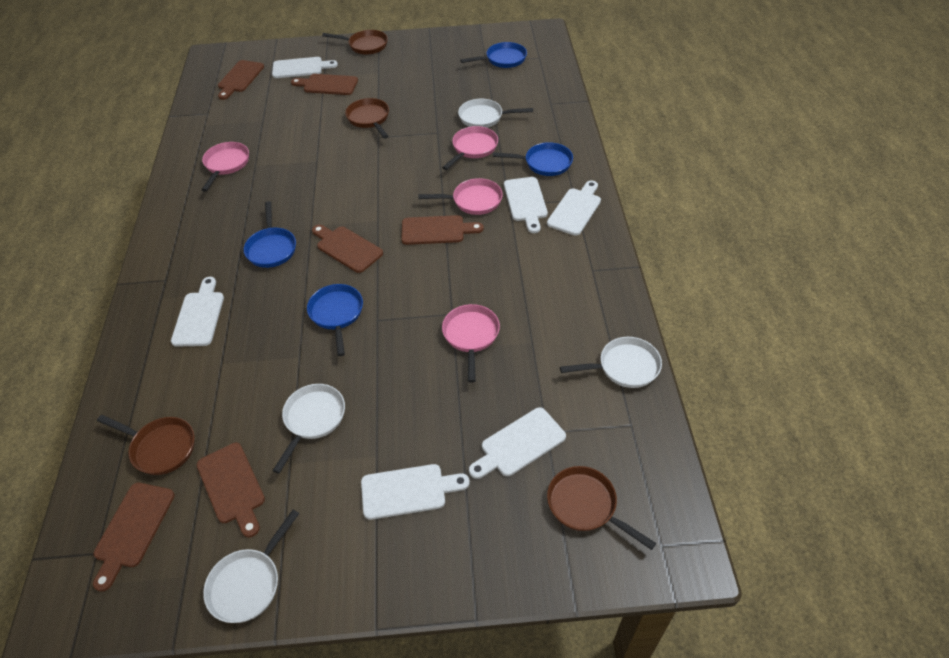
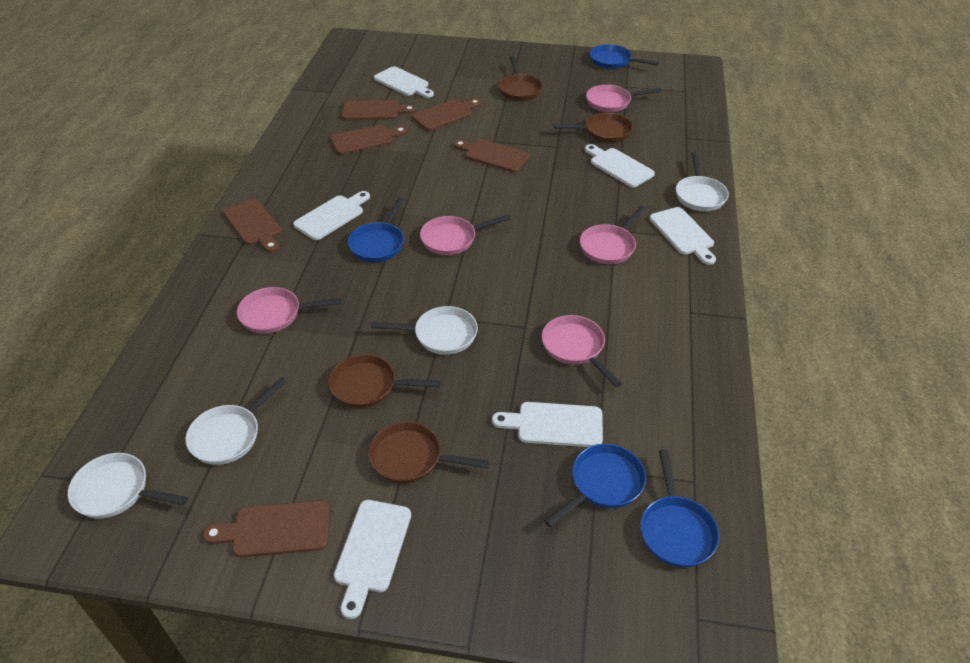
pink pan: 4 -> 5

